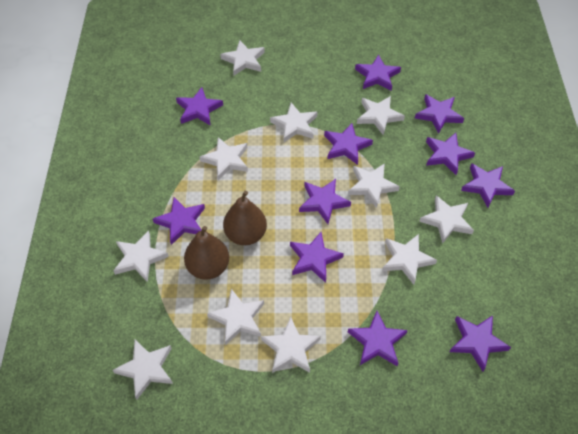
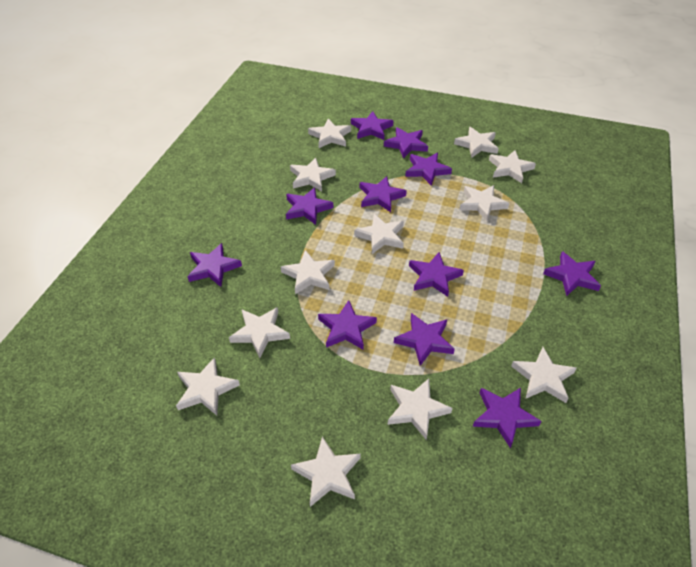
brown pear: 2 -> 0
white star: 11 -> 12

